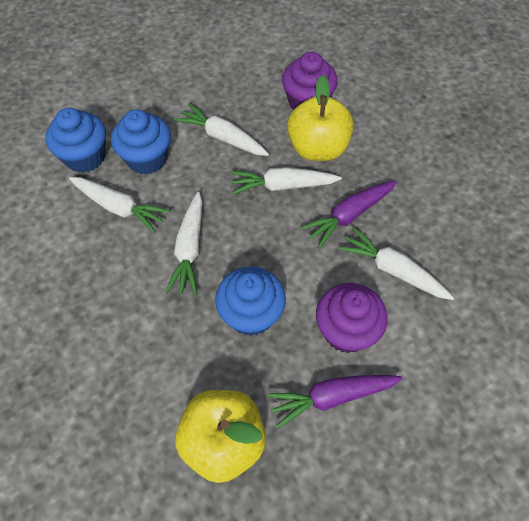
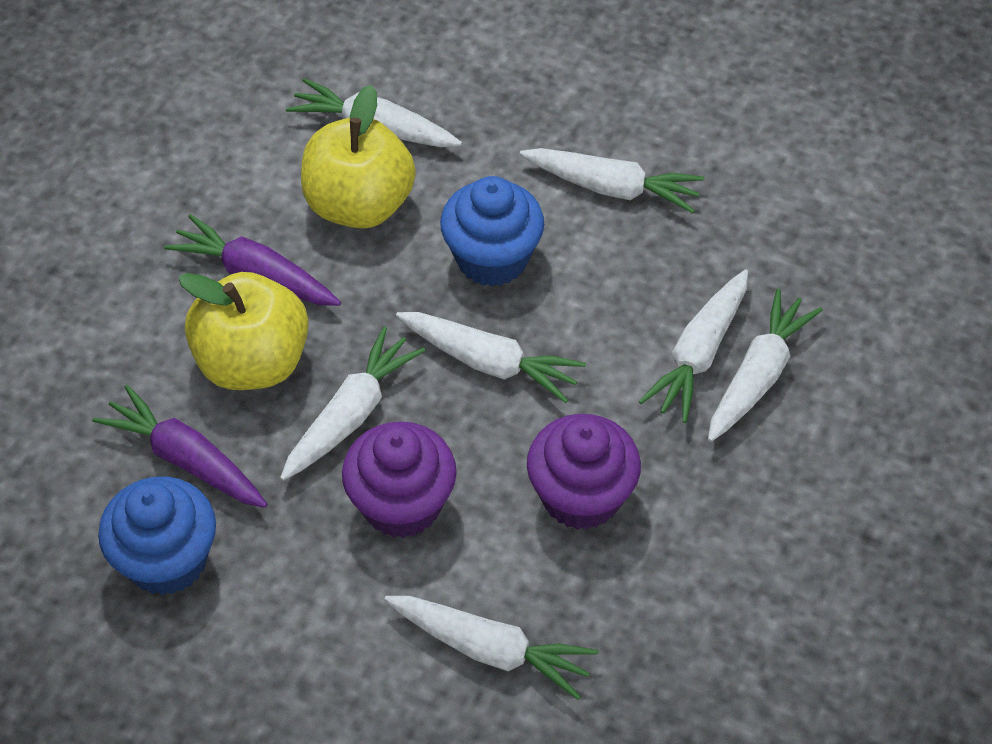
blue cupcake: 3 -> 2
white carrot: 5 -> 7

